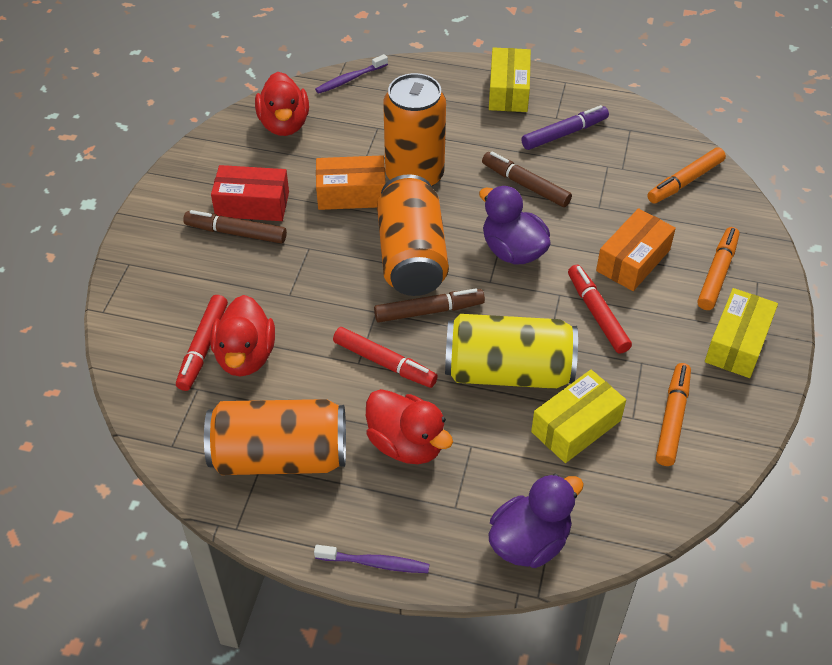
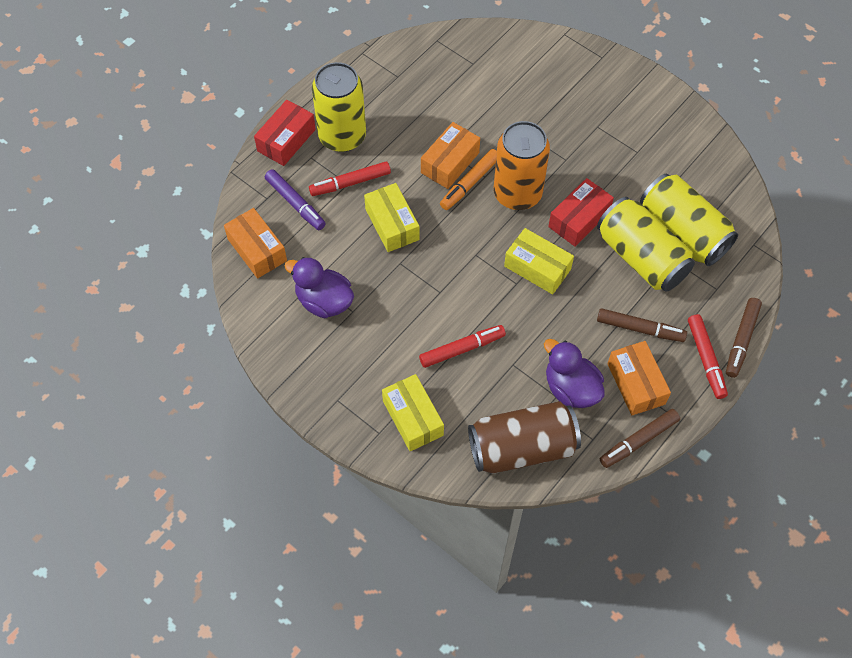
brown can: 0 -> 1
orange box: 2 -> 3
orange can: 3 -> 1
orange marker: 3 -> 1
purple toothbrush: 2 -> 0
red box: 1 -> 2
red duck: 3 -> 0
yellow can: 1 -> 3

